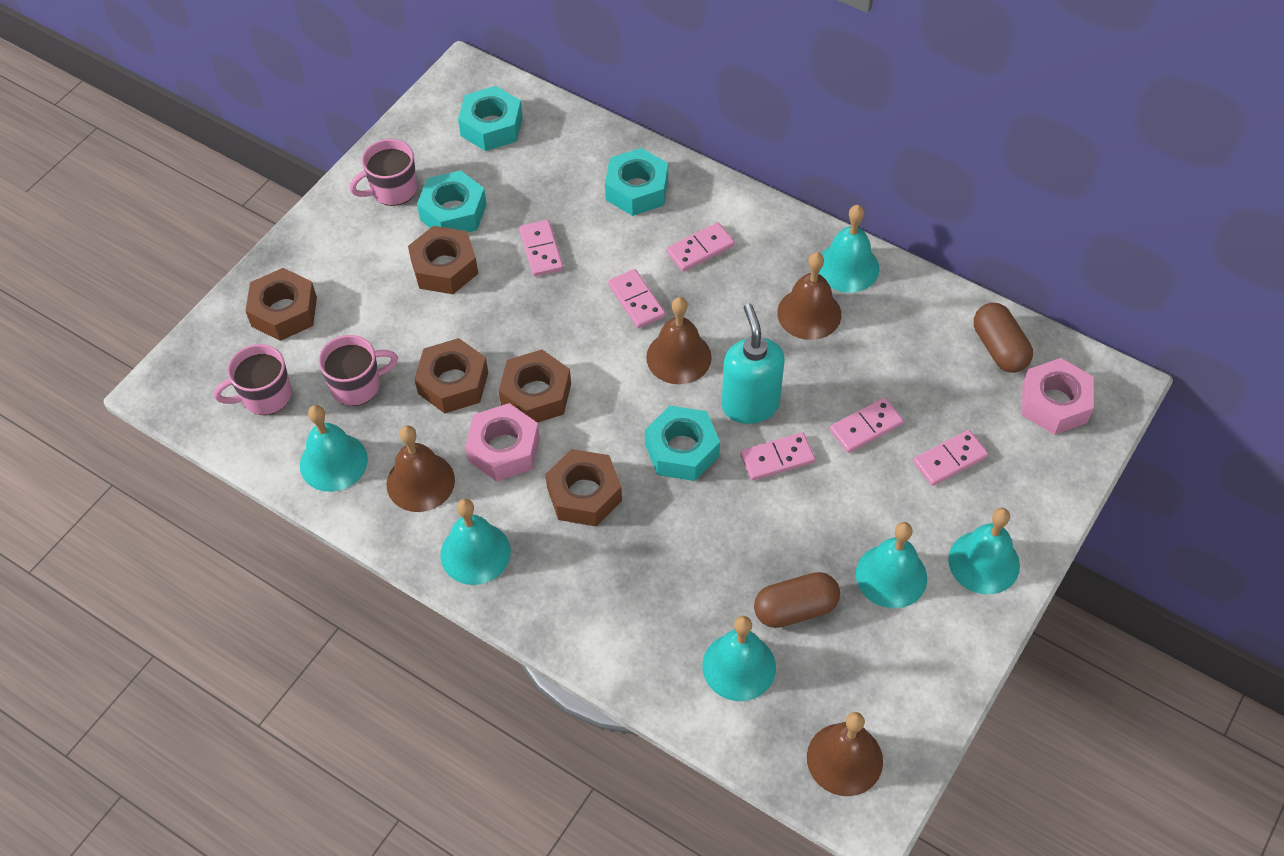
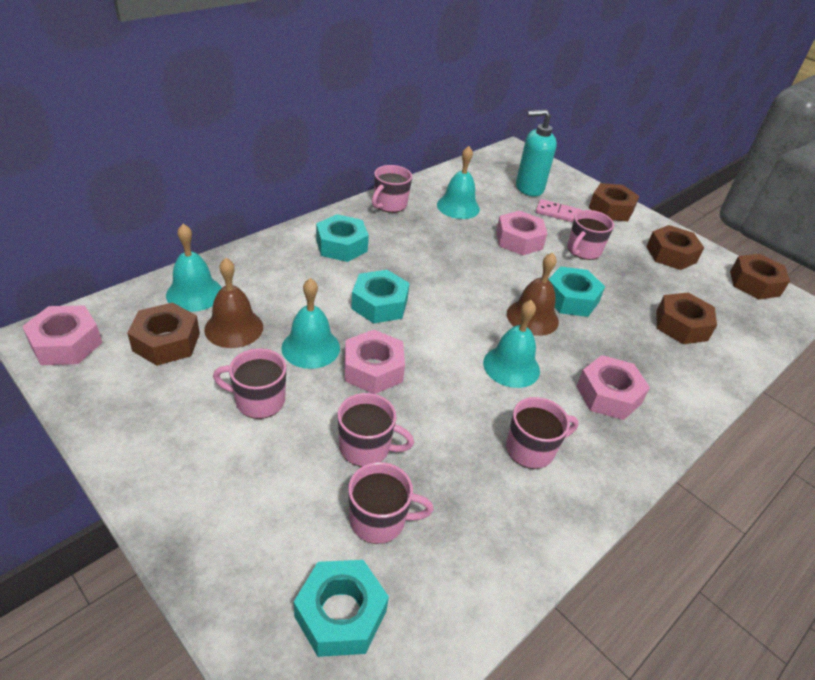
brown bell: 4 -> 2
brown capsule: 2 -> 0
pink domino: 6 -> 1
pink mug: 3 -> 6
pink nut: 2 -> 4
turquoise bell: 6 -> 4

